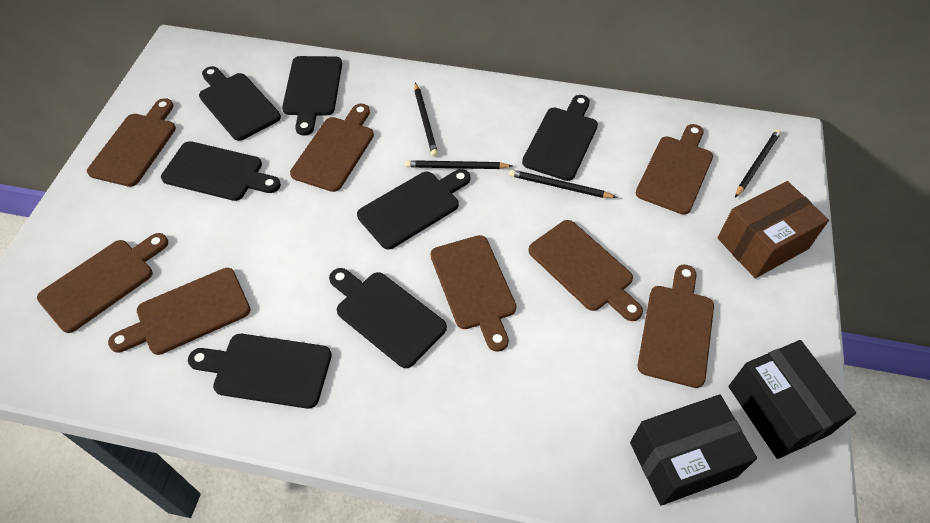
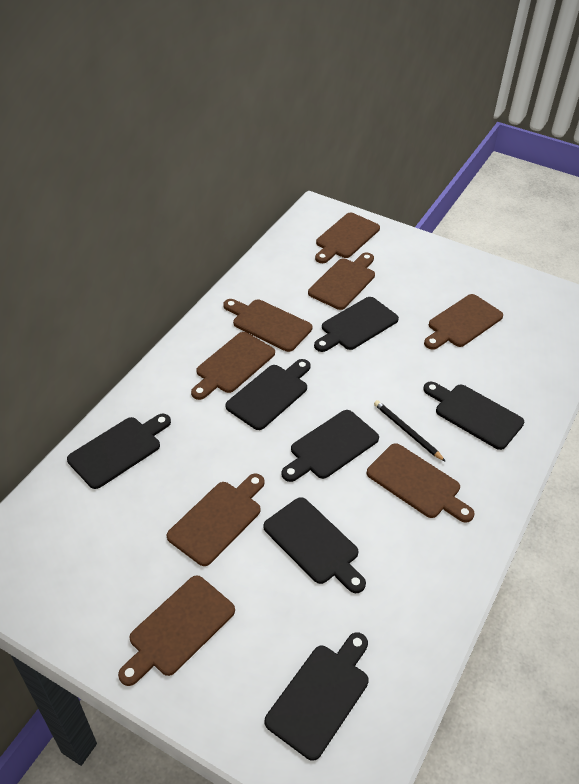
black box: 2 -> 0
black pencil: 4 -> 1
brown box: 1 -> 0

